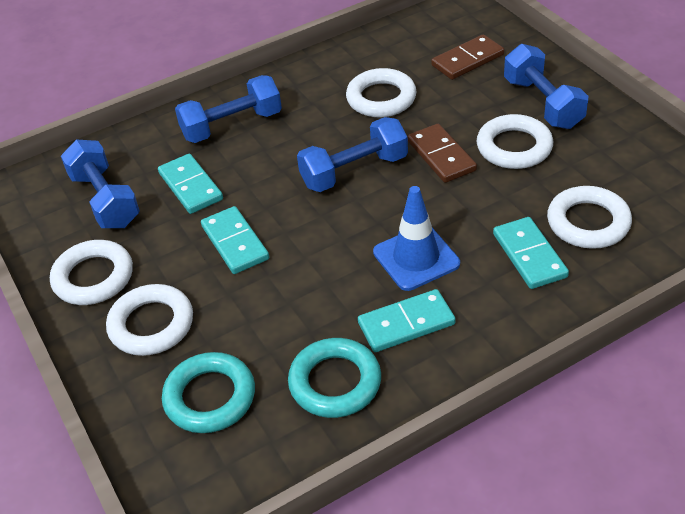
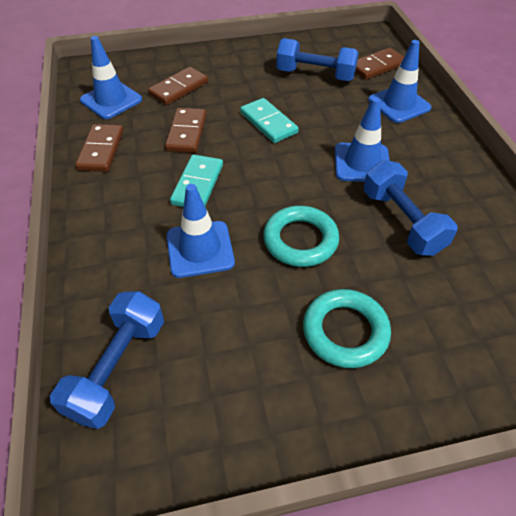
blue dumbbell: 4 -> 3
blue traffic cone: 1 -> 4
brown domino: 2 -> 4
turquoise domino: 4 -> 2
white ring: 5 -> 0

